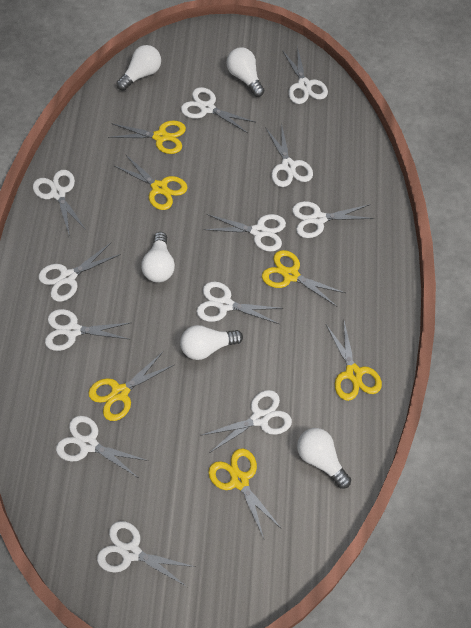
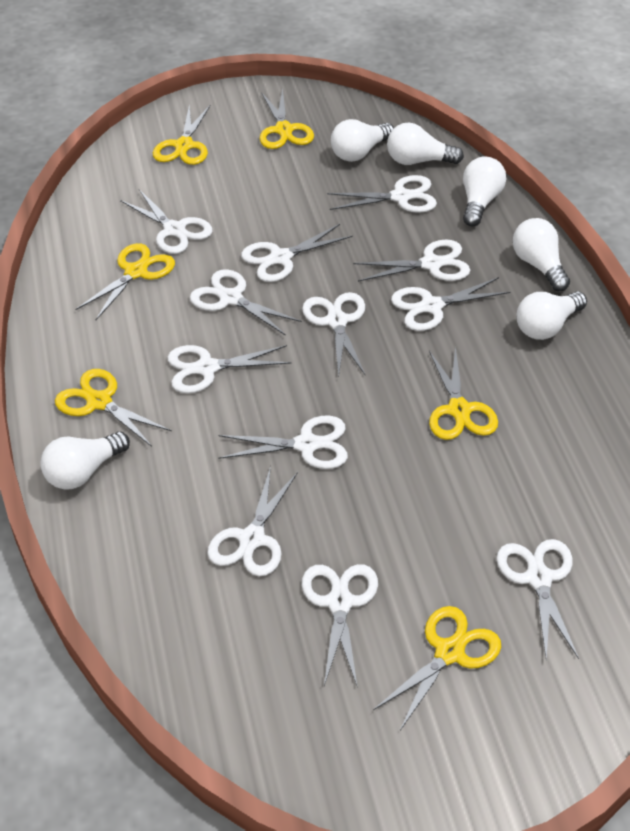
white light bulb: 5 -> 6

